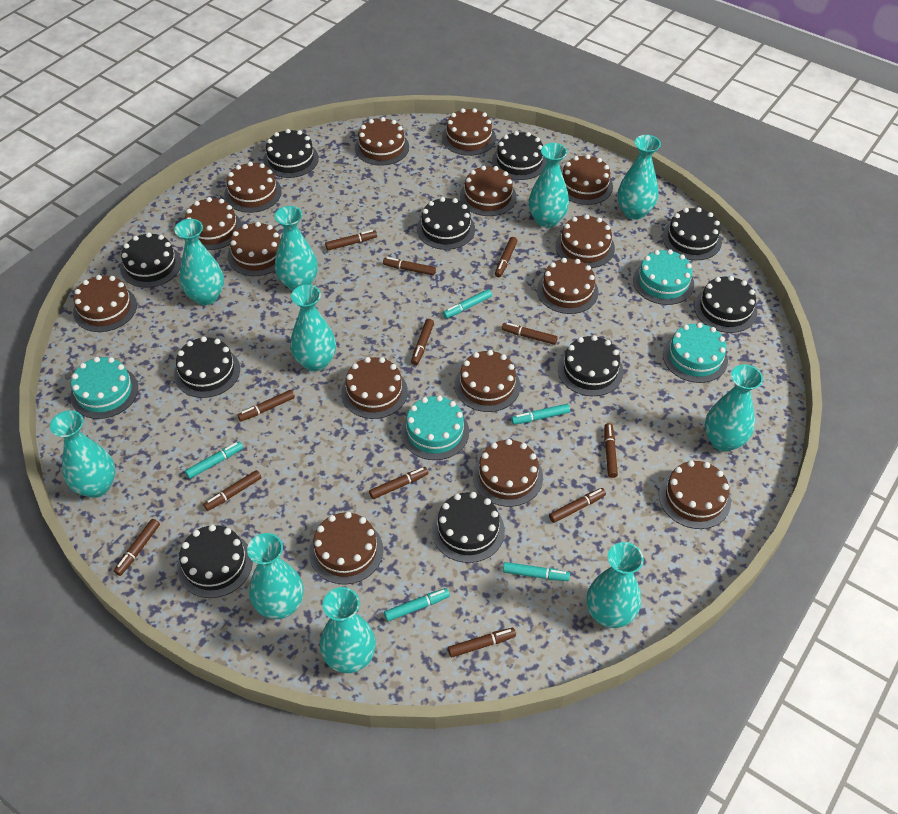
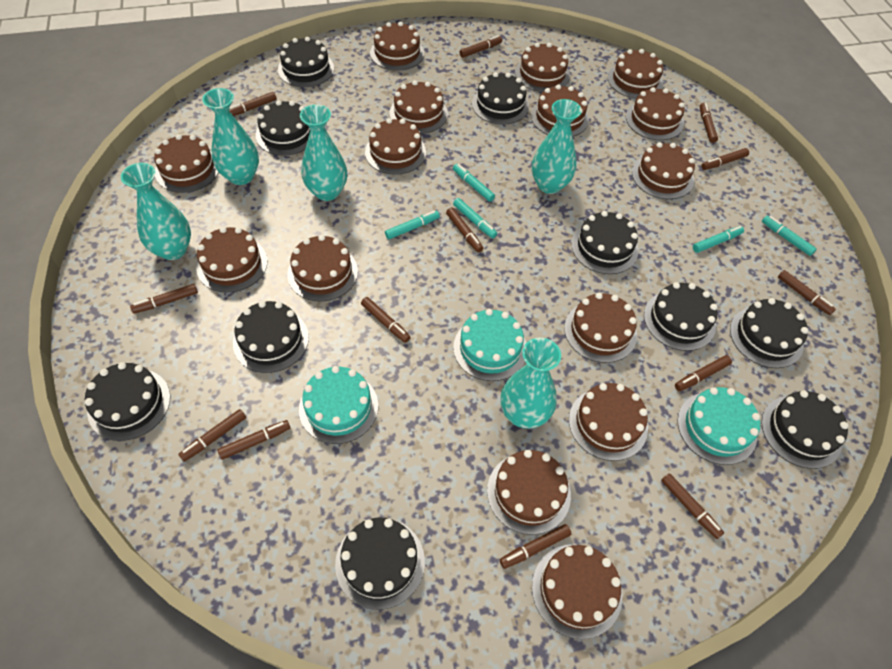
brown marker: 12 -> 13
turquoise cake: 4 -> 3
turquoise vase: 10 -> 5

